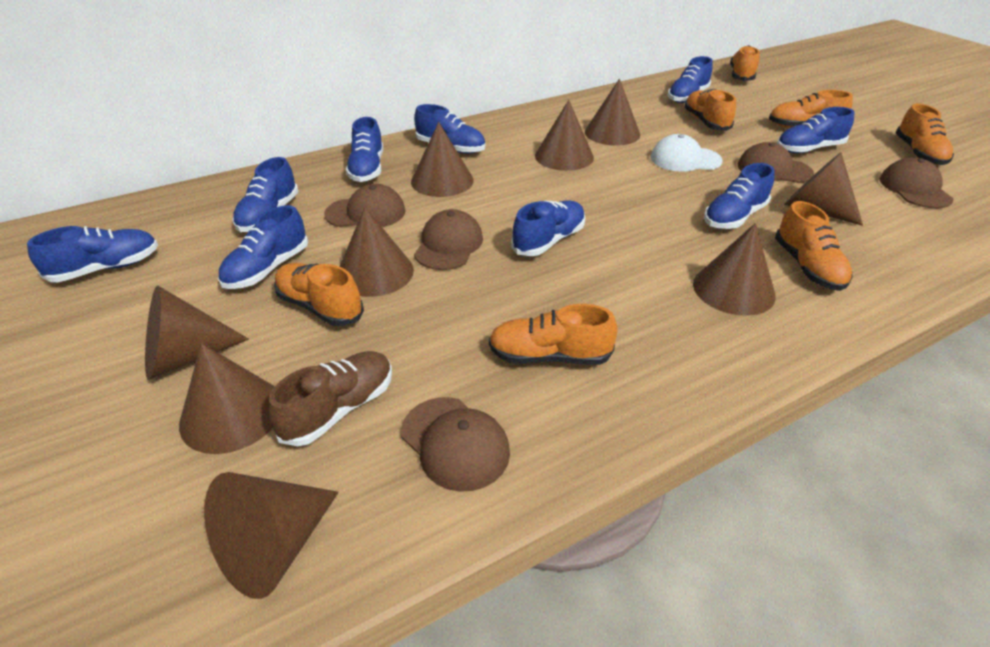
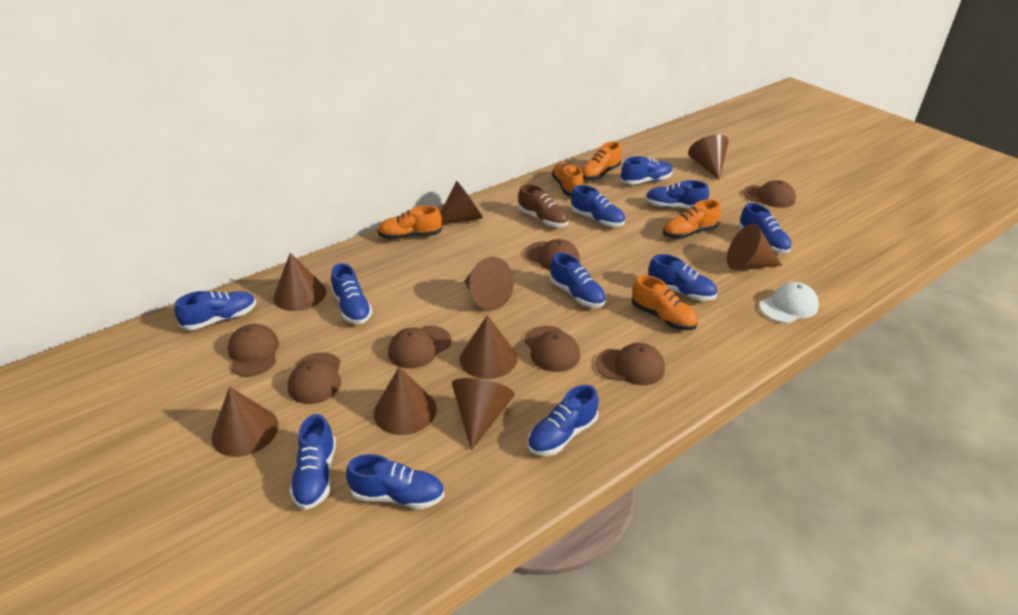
blue shoe: 9 -> 11
brown cap: 5 -> 7
orange shoe: 7 -> 5

